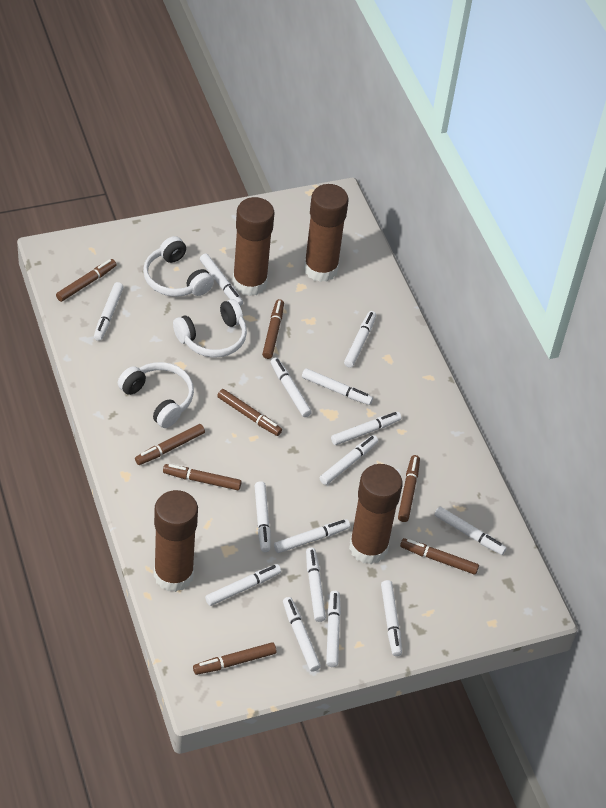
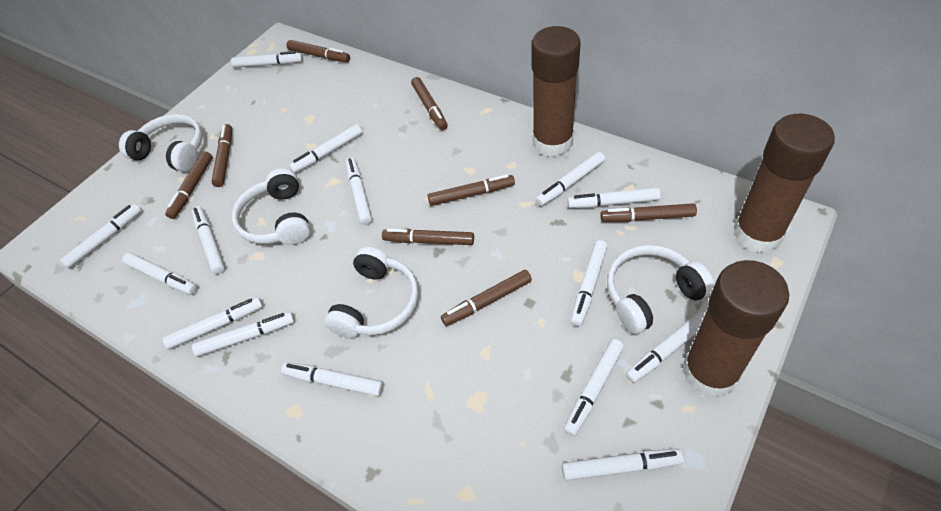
brown glue stick: 4 -> 3
white headphones: 3 -> 4

